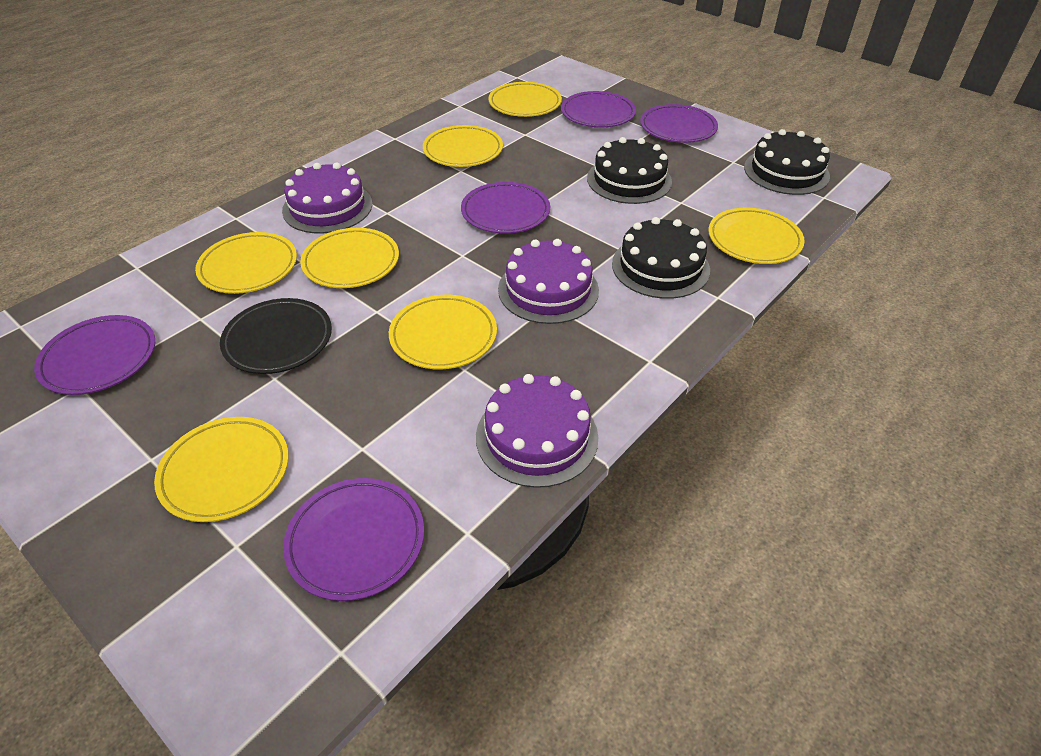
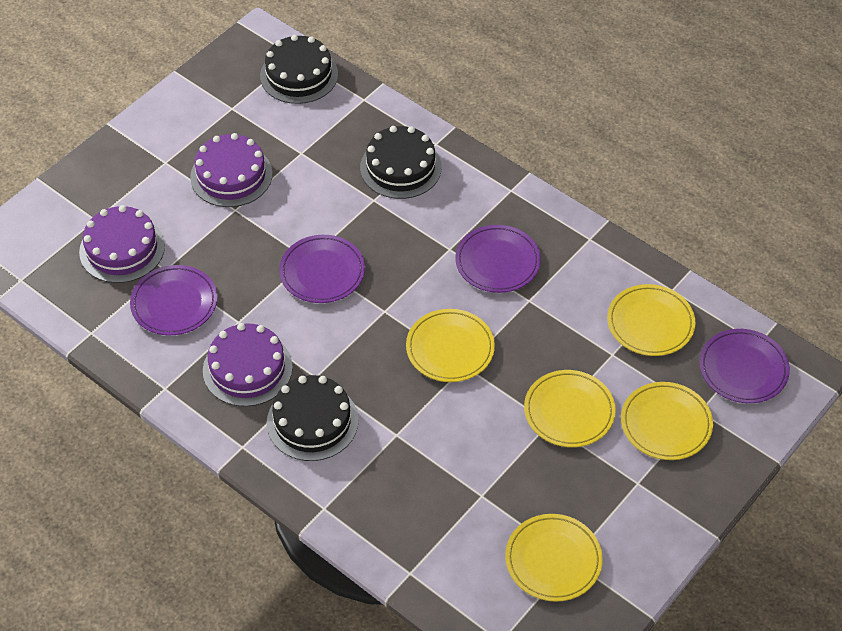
black plate: 1 -> 0
purple plate: 5 -> 4
yellow plate: 7 -> 5

